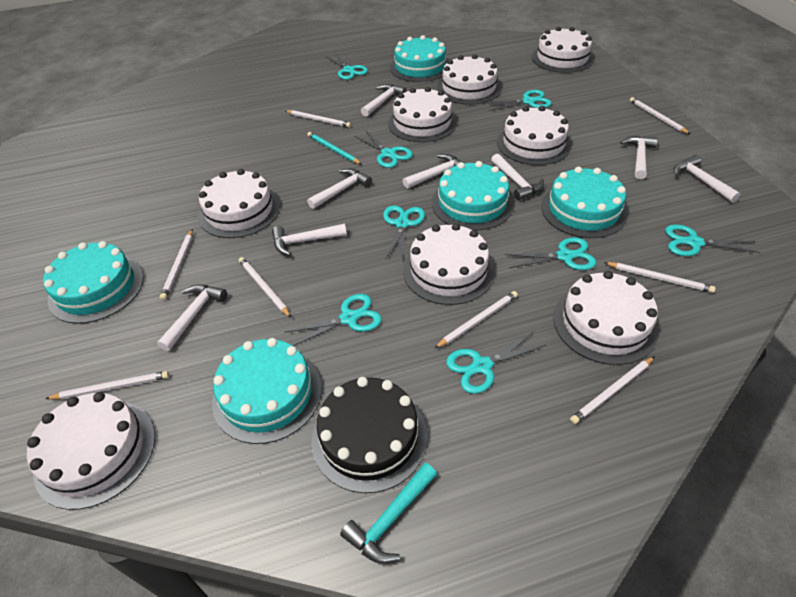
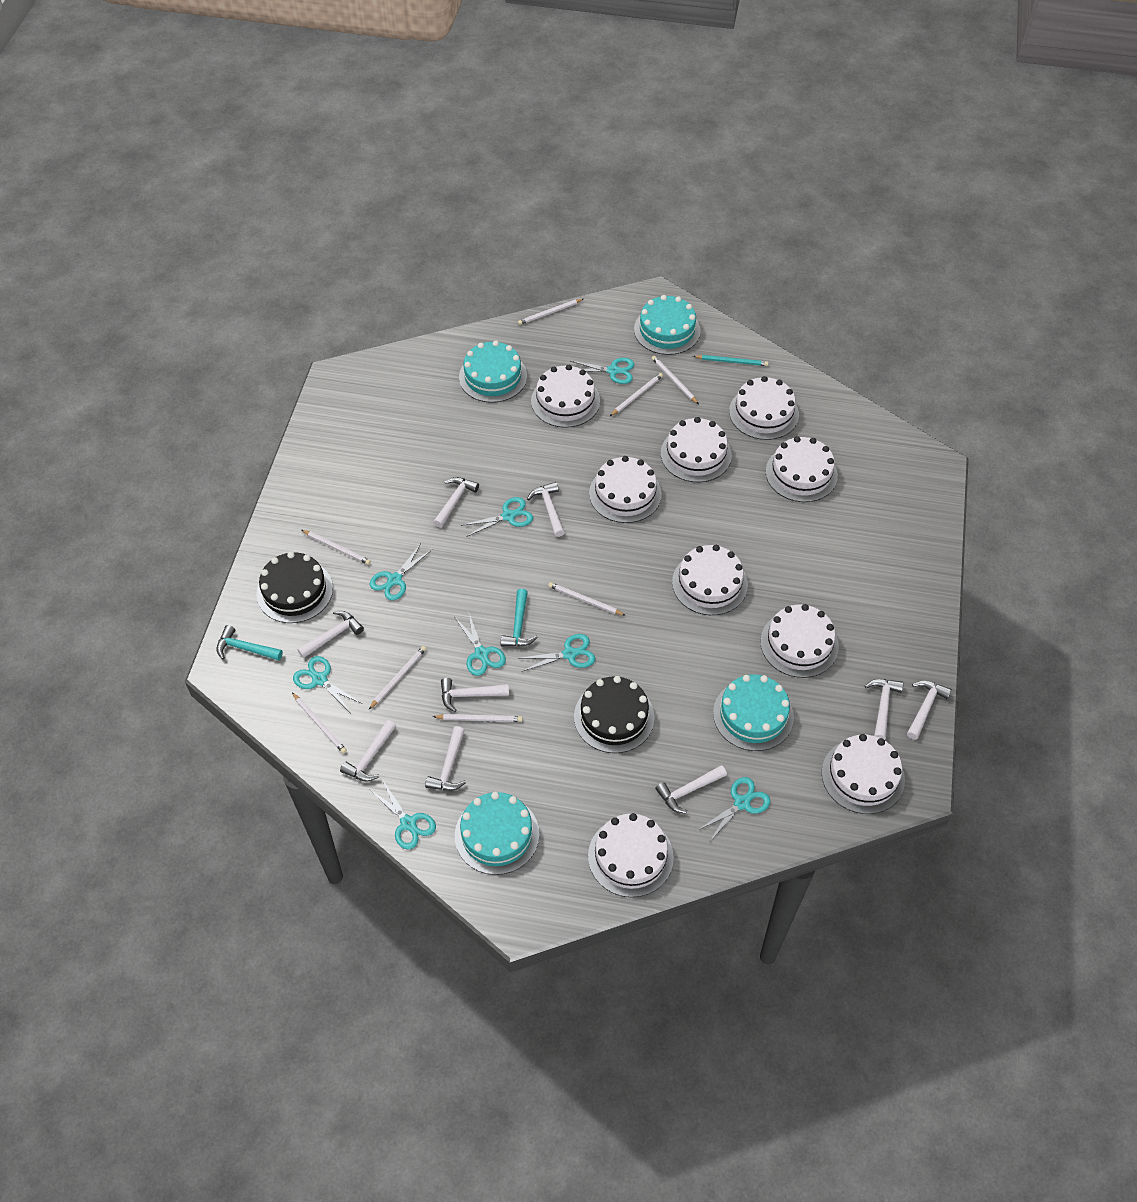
black cake: 1 -> 2
turquoise cake: 5 -> 4
turquoise hammer: 1 -> 2
white cake: 8 -> 9
white hammer: 8 -> 9

